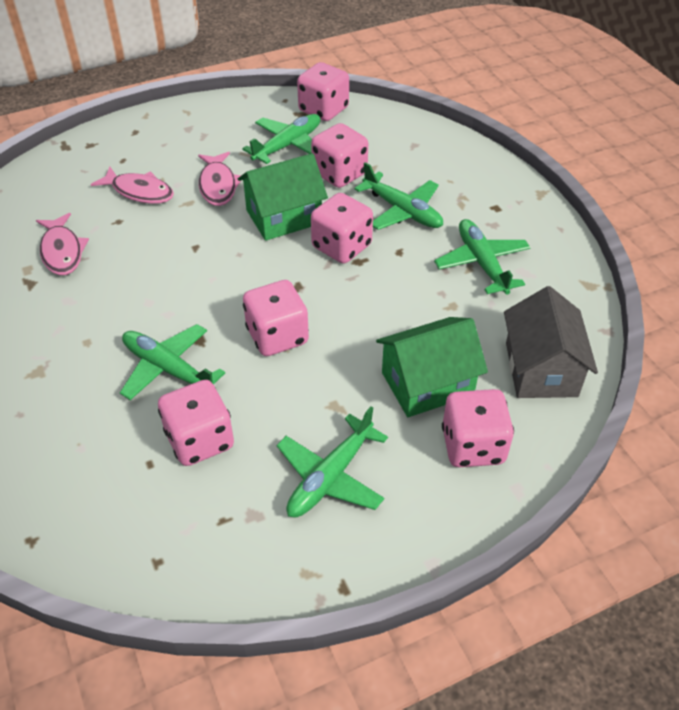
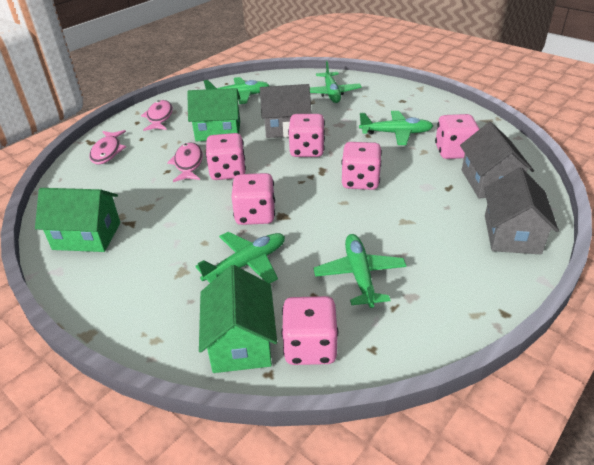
green house: 2 -> 3
grey house: 1 -> 3

